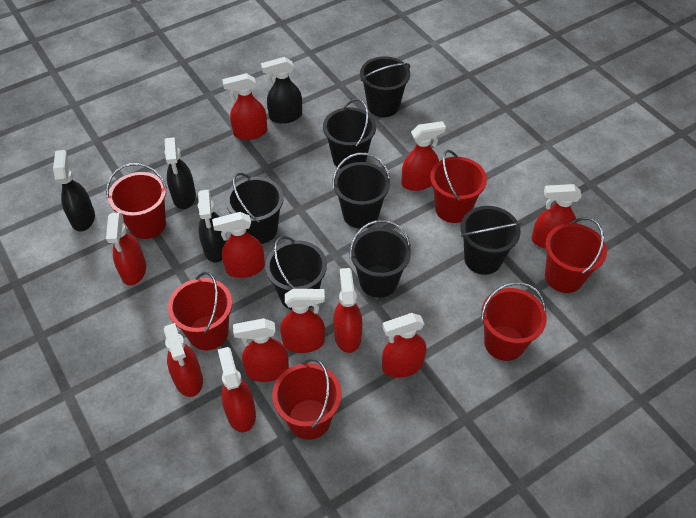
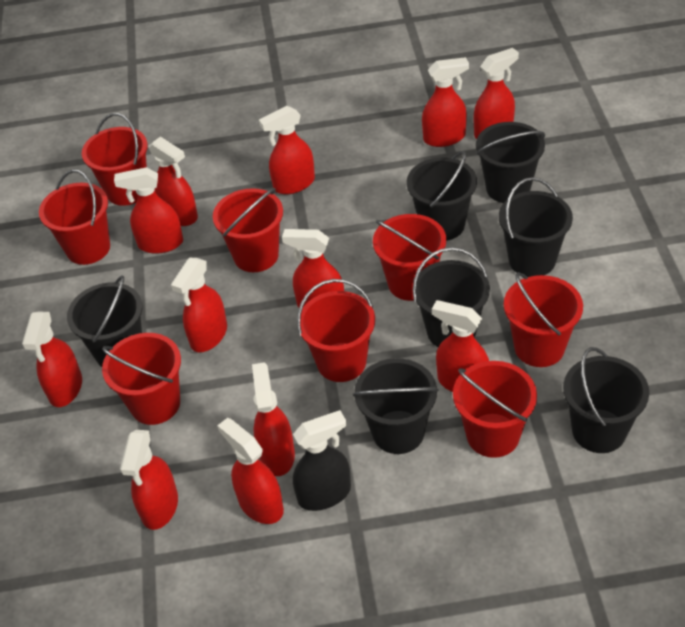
black spray bottle: 4 -> 1
red bucket: 6 -> 8
red spray bottle: 11 -> 12

